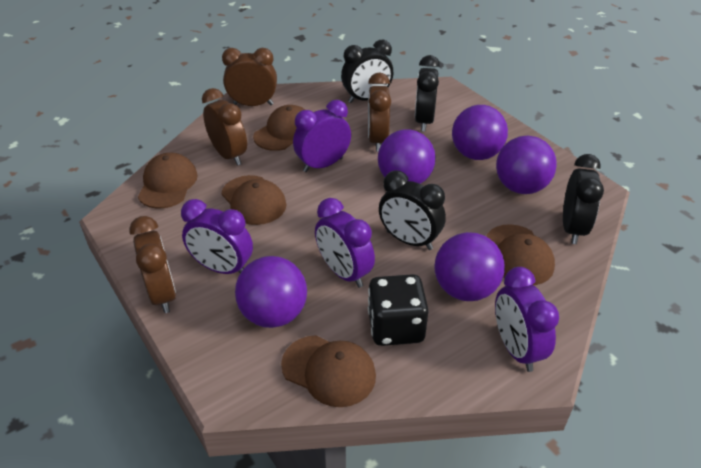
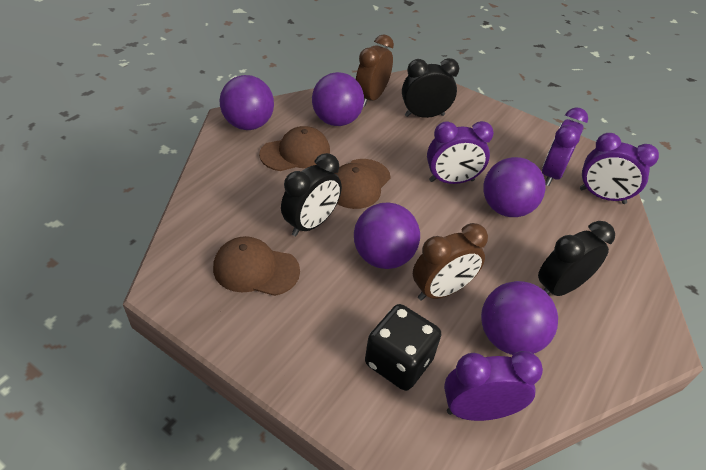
black clock: 4 -> 3
brown cap: 5 -> 3
brown clock: 4 -> 2

